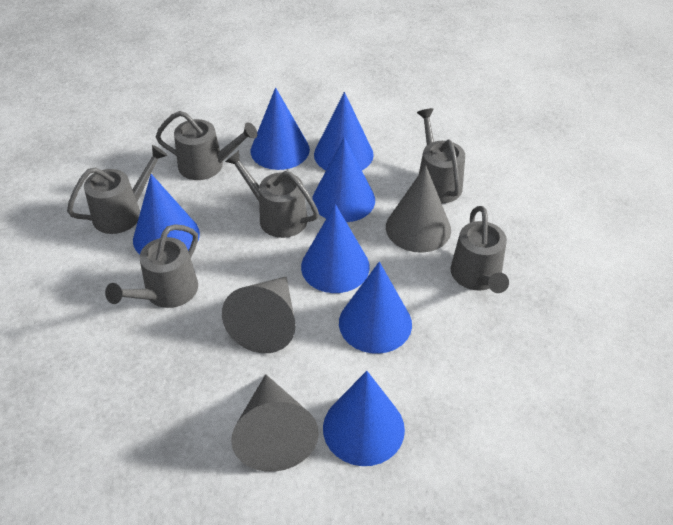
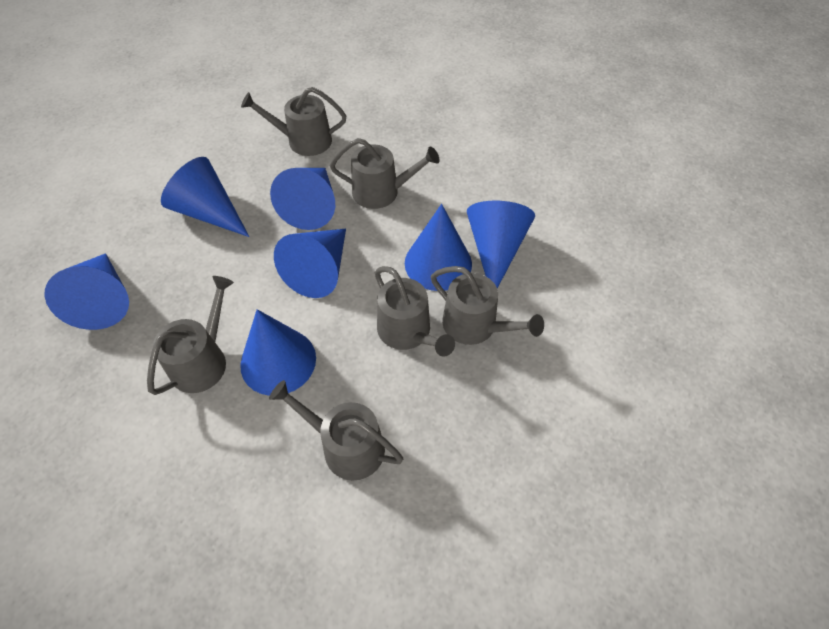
grey cone: 3 -> 0

